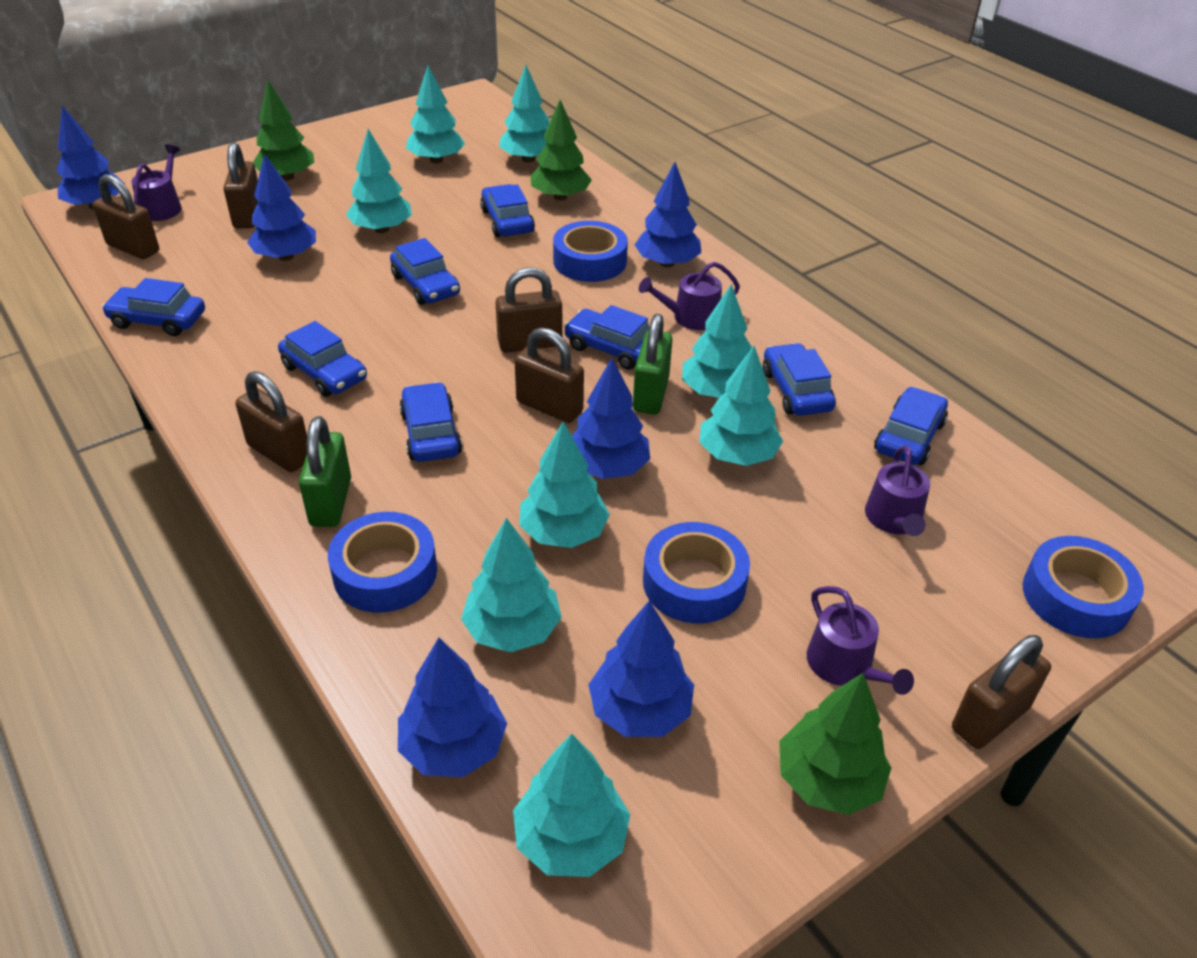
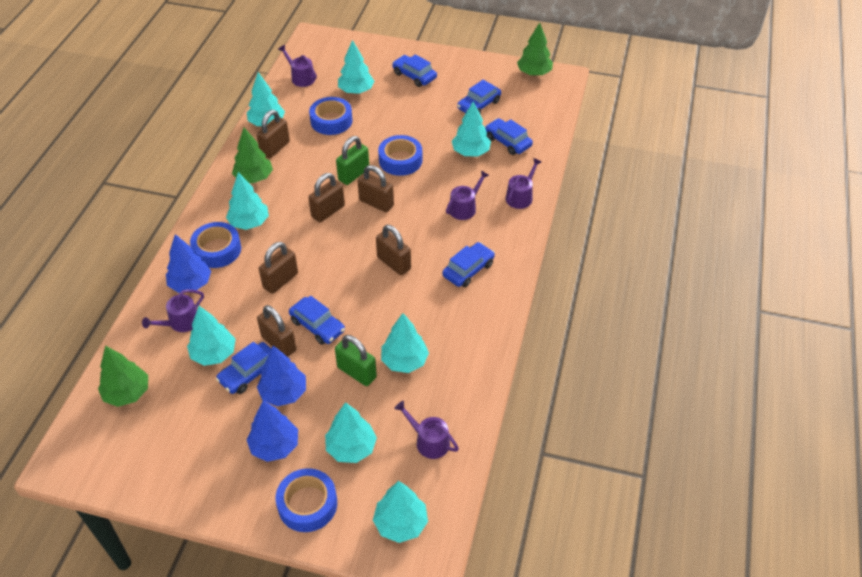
blue car: 8 -> 6
blue tree: 6 -> 3
purple watering can: 4 -> 5

